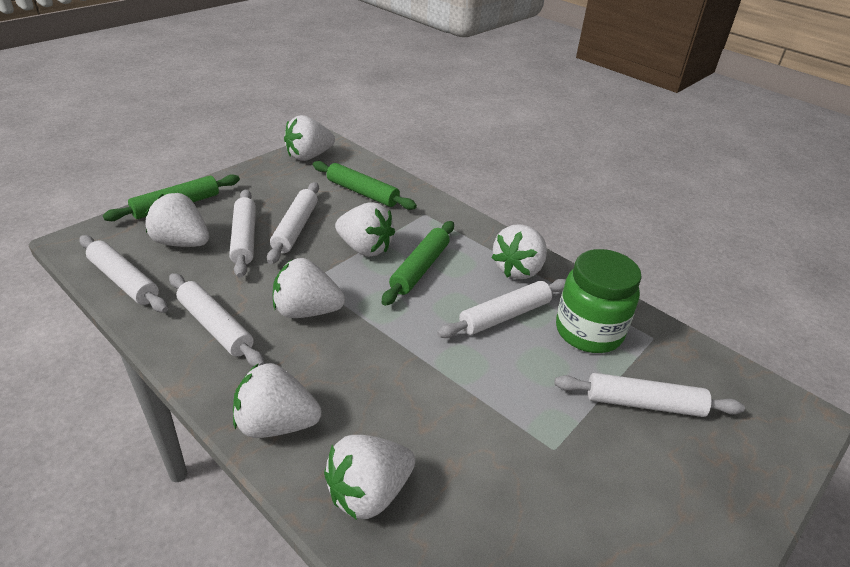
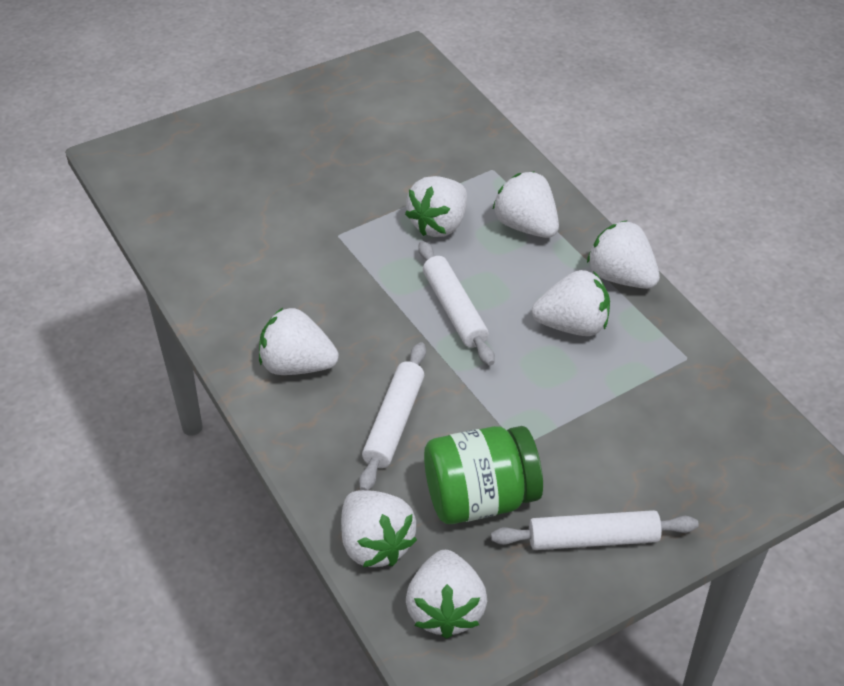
green rolling pin: 3 -> 0
white rolling pin: 6 -> 3

